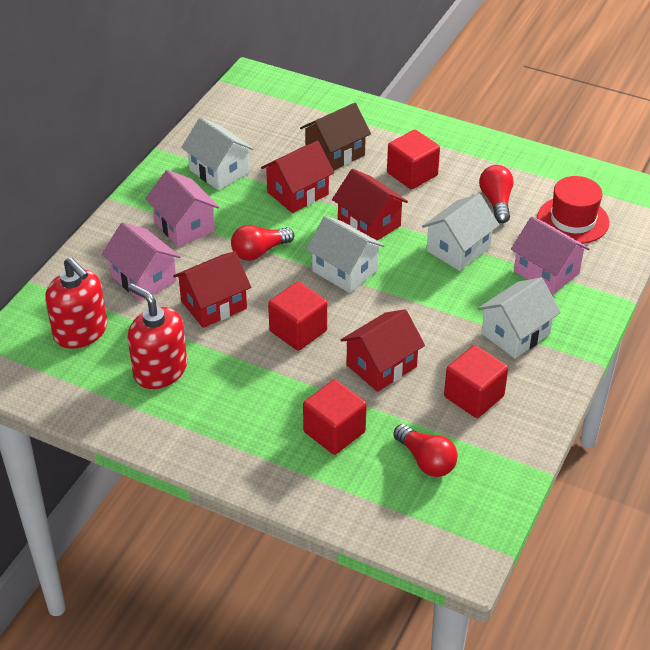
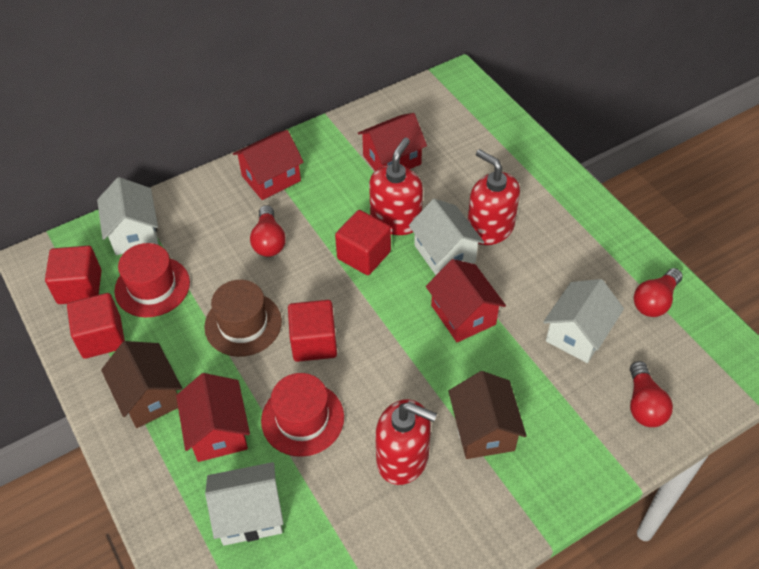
brown hat: 0 -> 1
brown house: 1 -> 2
pink house: 3 -> 0
red hat: 1 -> 2
red soap dispenser: 2 -> 3

